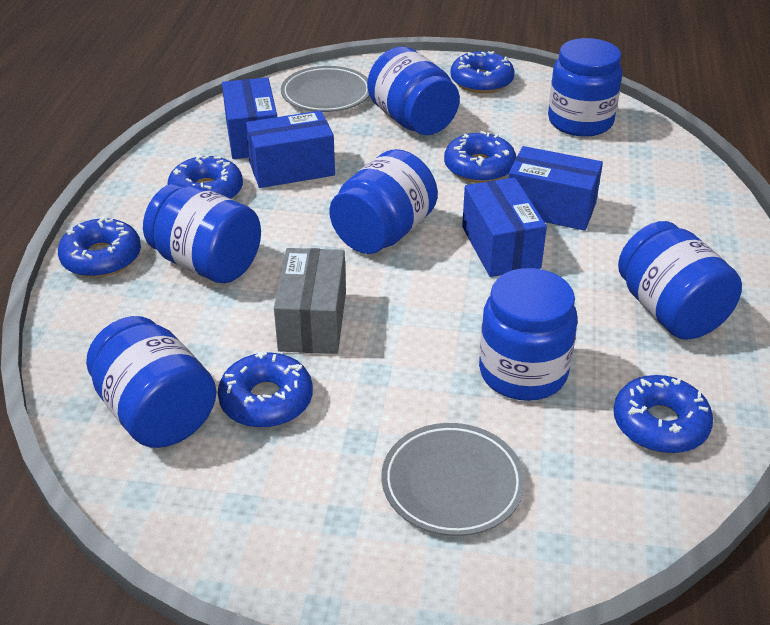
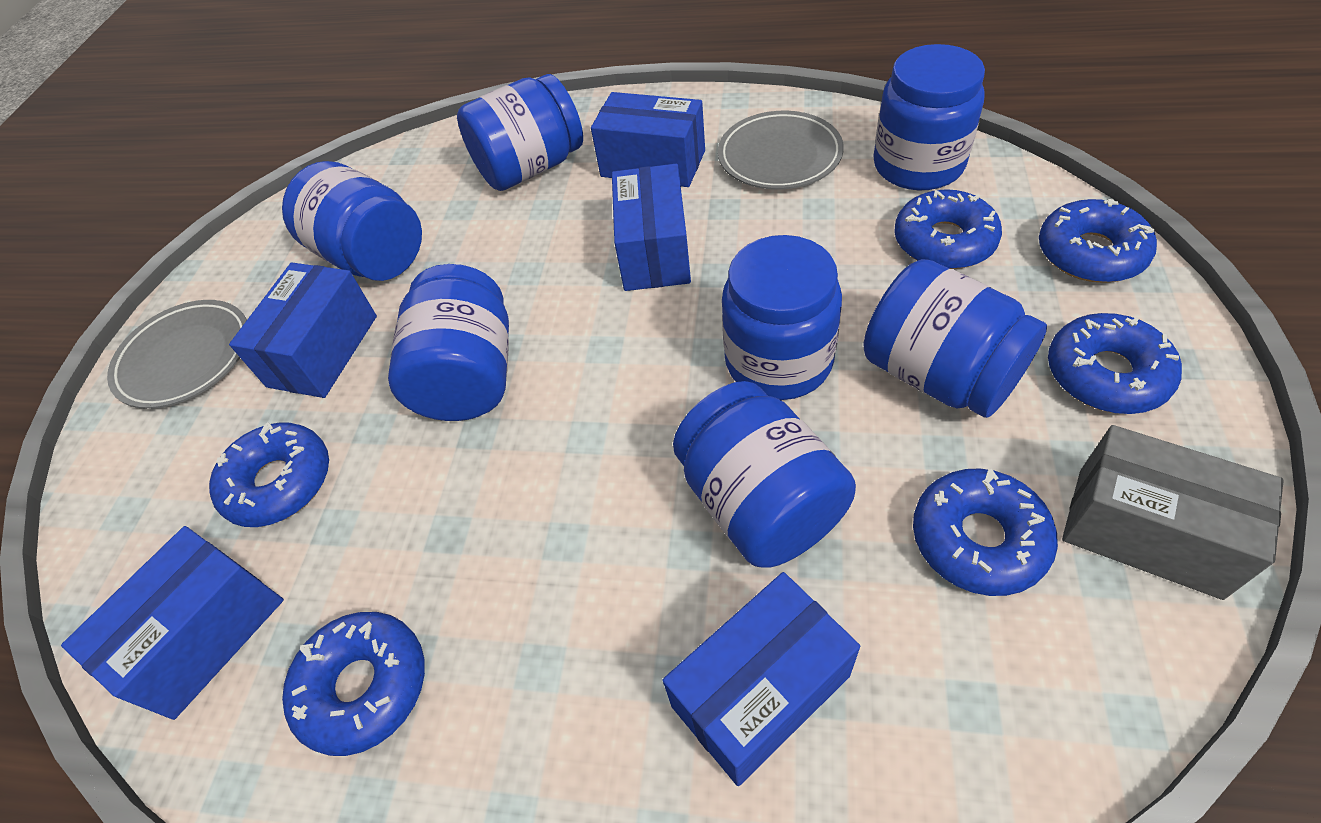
blue box: 4 -> 5

